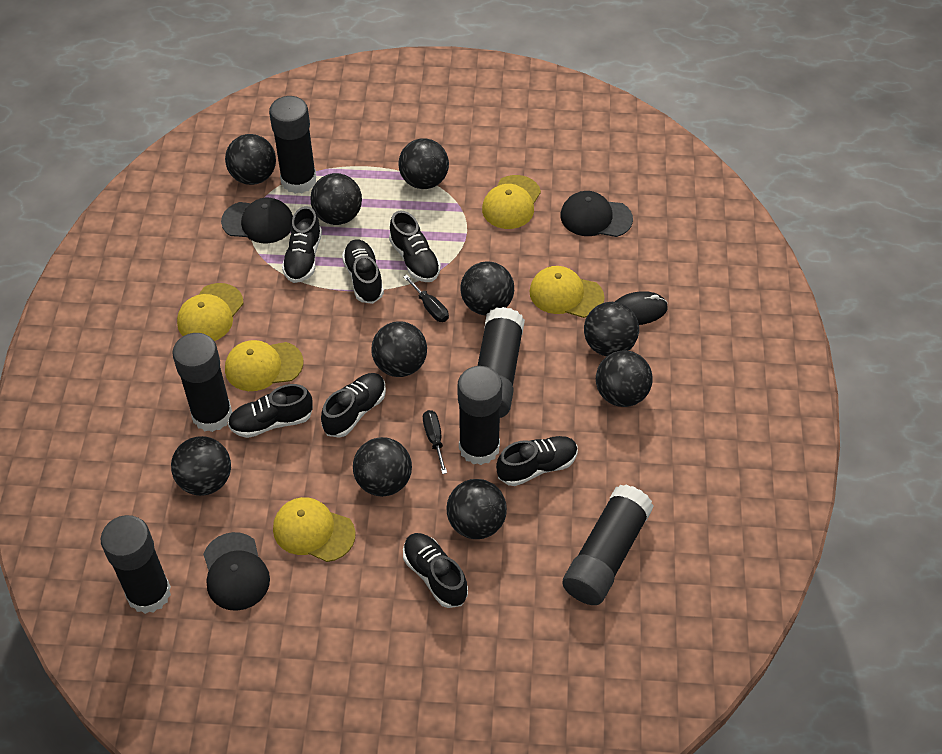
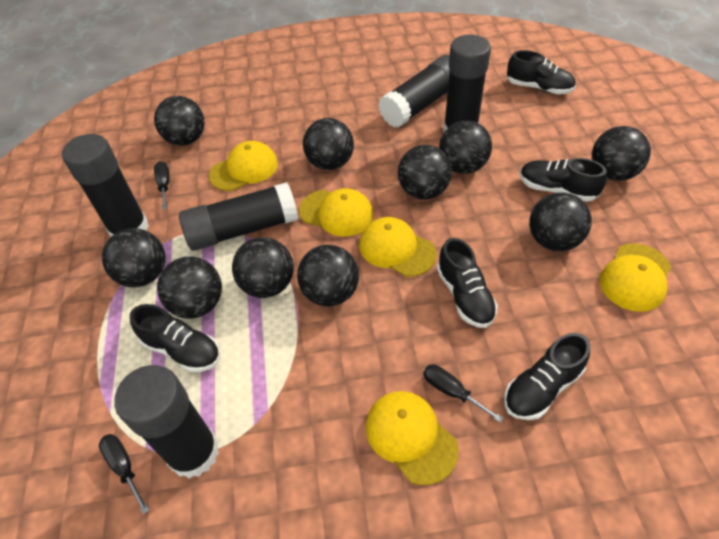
black cap: 3 -> 0
black glue stick: 6 -> 5
black mouse: 1 -> 0
black screwdriver: 2 -> 3
black shoe: 7 -> 5

